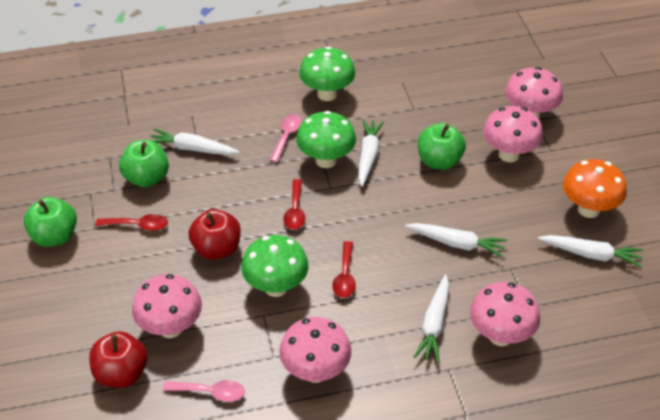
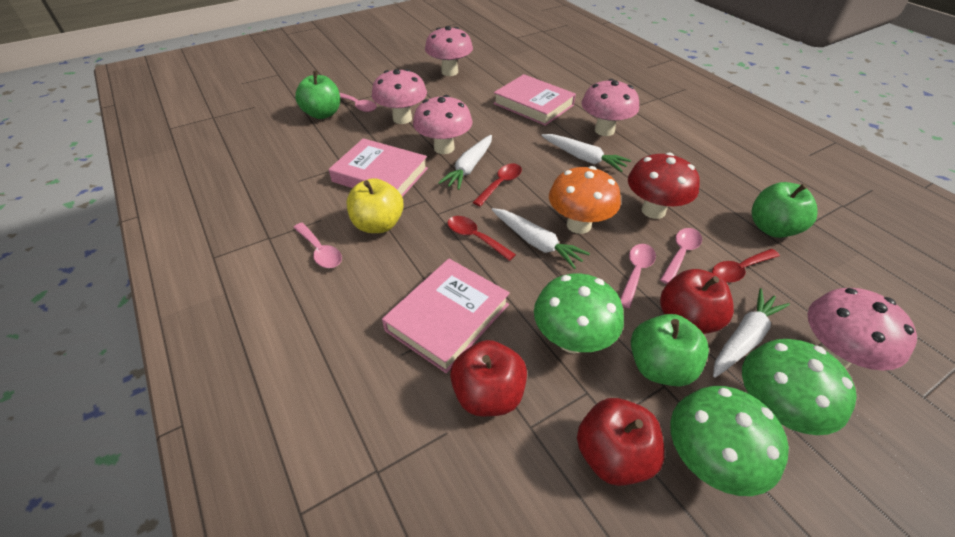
pink book: 0 -> 3
pink spoon: 2 -> 4
red apple: 2 -> 3
red mushroom: 0 -> 1
white carrot: 5 -> 4
yellow apple: 0 -> 1

